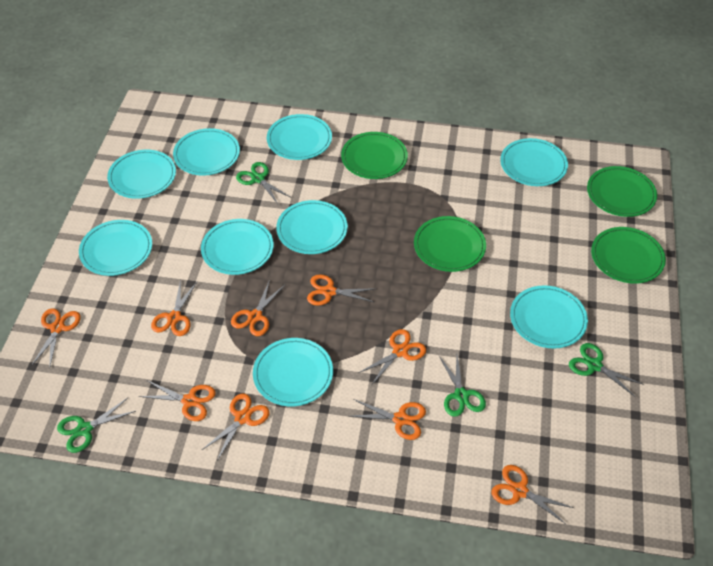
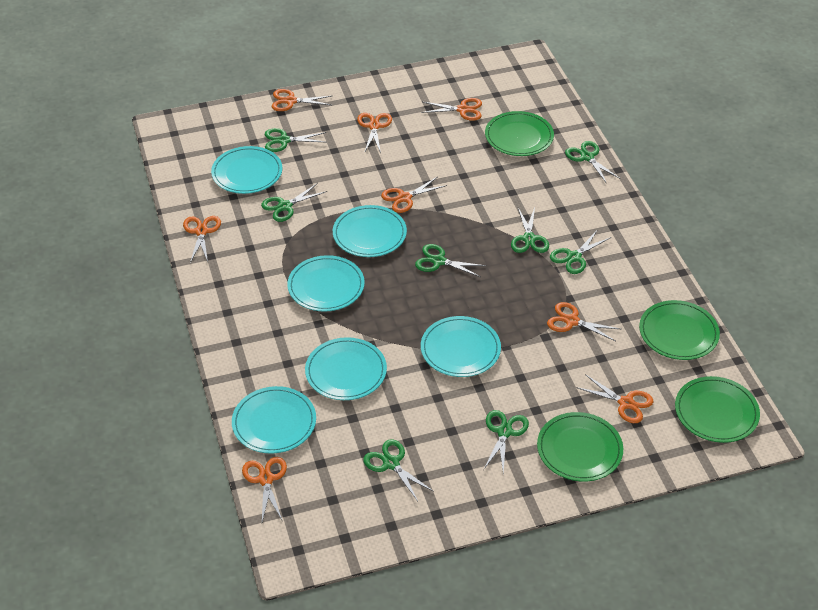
green scissors: 4 -> 8
orange scissors: 9 -> 8
turquoise plate: 9 -> 6

